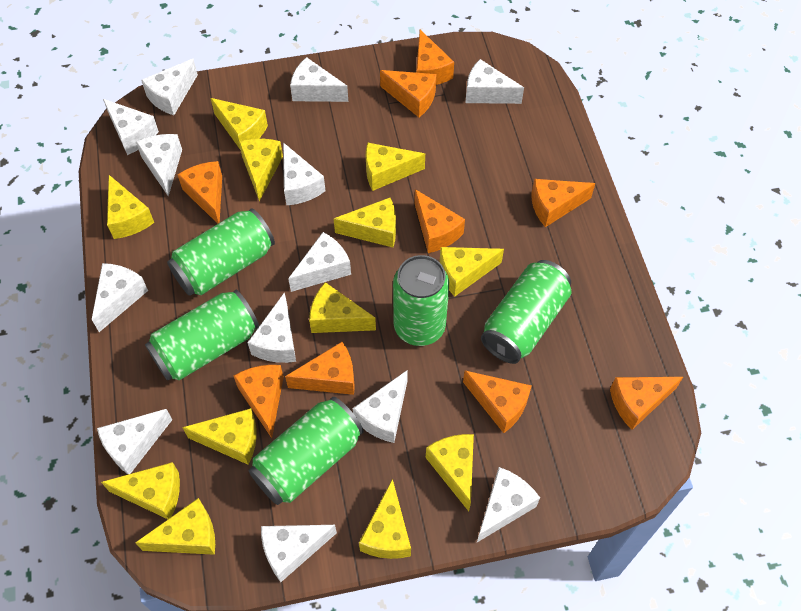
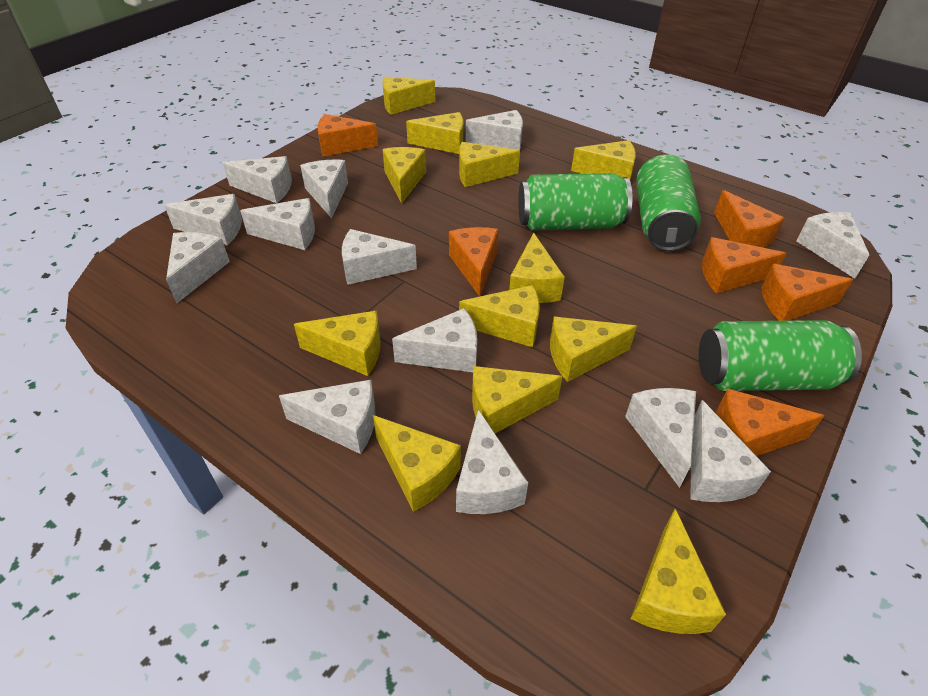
green can: 5 -> 3
orange cheese: 9 -> 6

